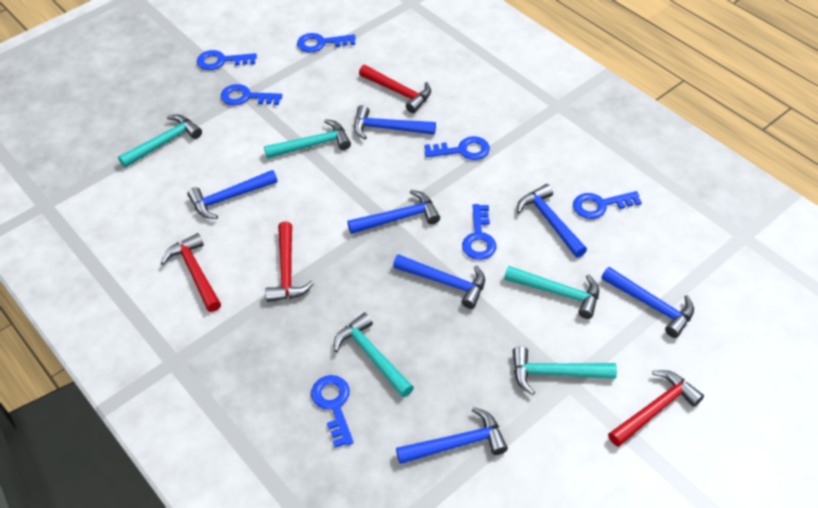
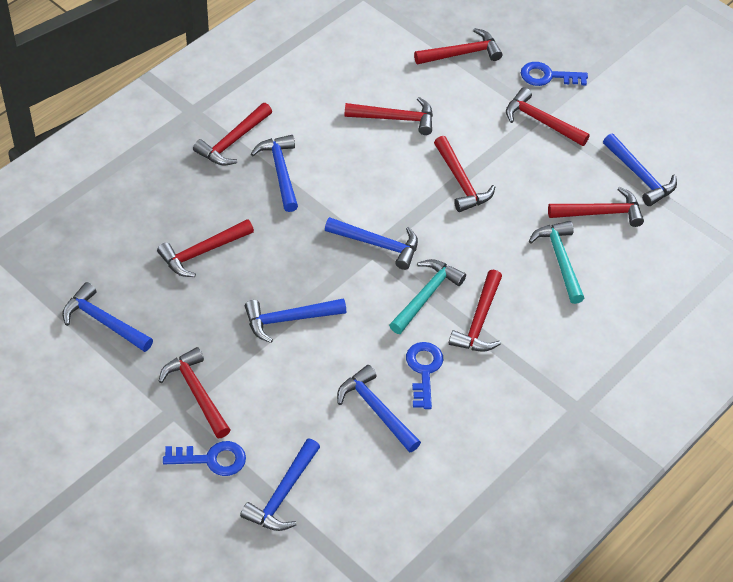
blue key: 7 -> 3
red hammer: 4 -> 9
turquoise hammer: 5 -> 2

